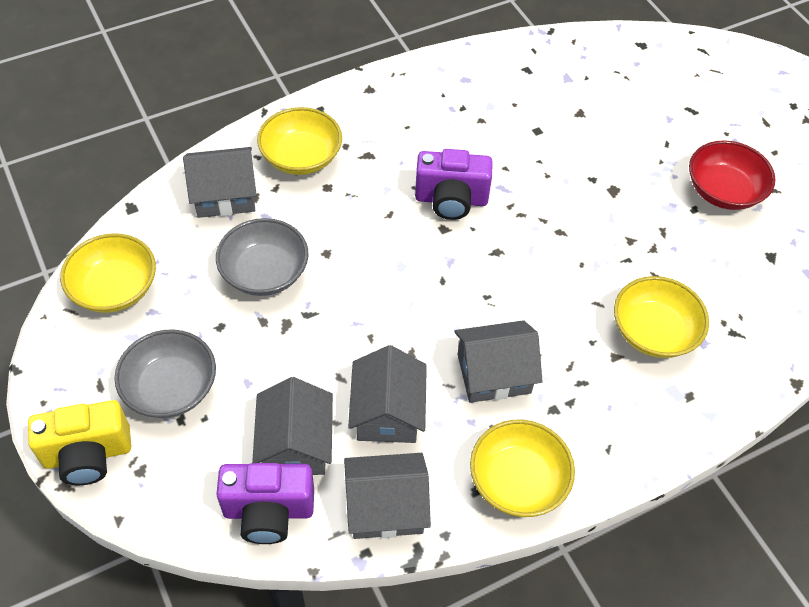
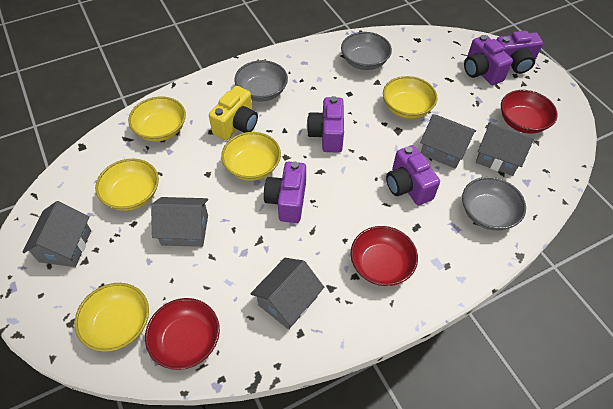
grey bowl: 2 -> 3
purple camera: 2 -> 5
red bowl: 1 -> 3
yellow bowl: 4 -> 5

